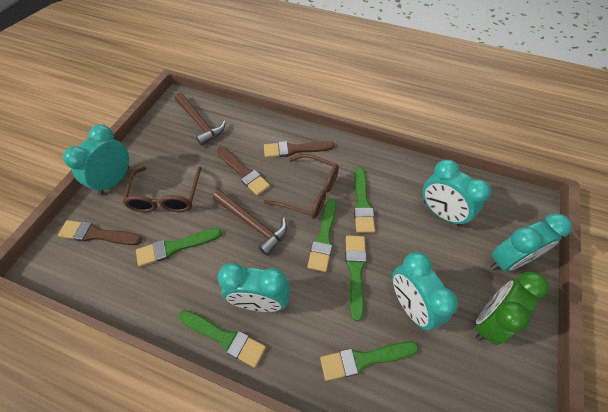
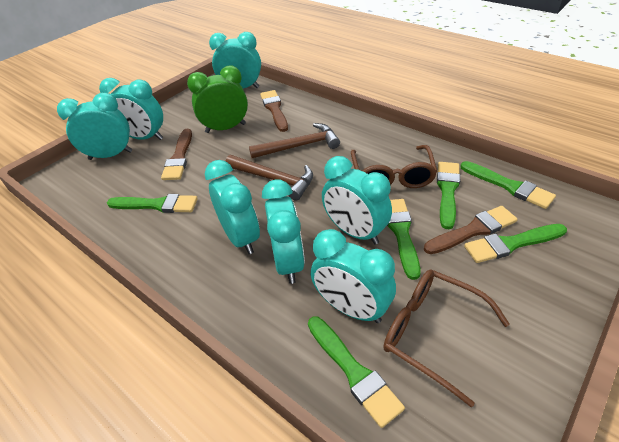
turquoise clock: 5 -> 7

